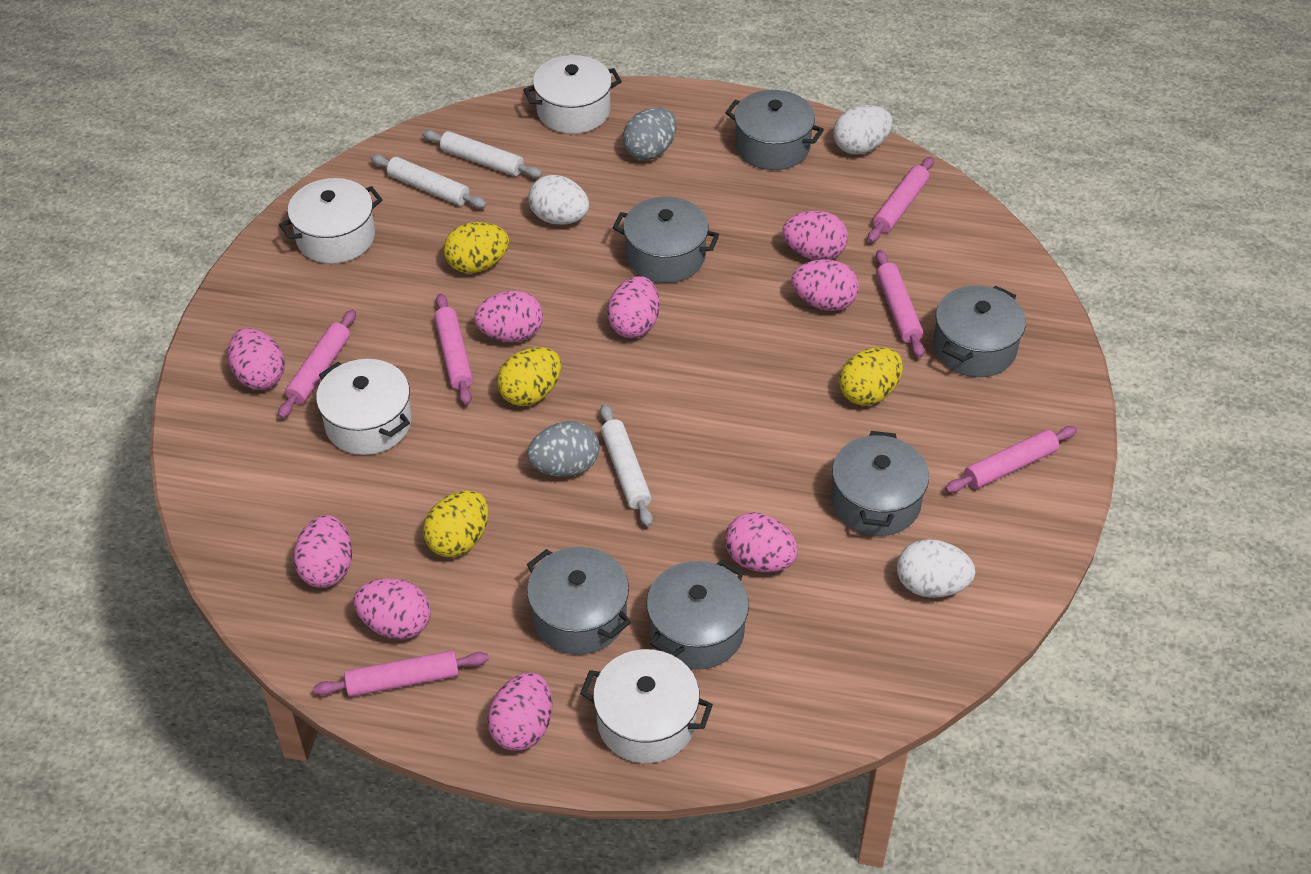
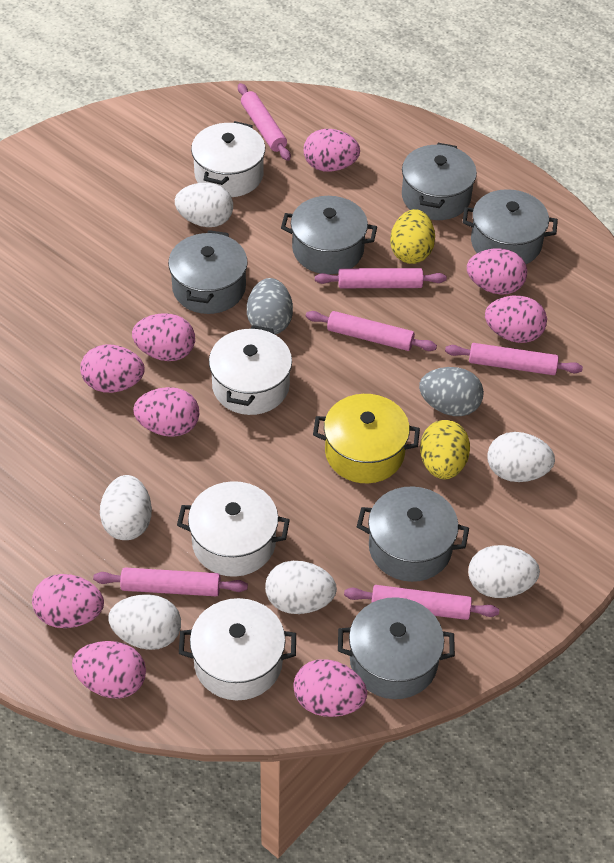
white egg: 3 -> 6
white rolling pin: 3 -> 0
yellow egg: 4 -> 2
yellow pot: 0 -> 1

